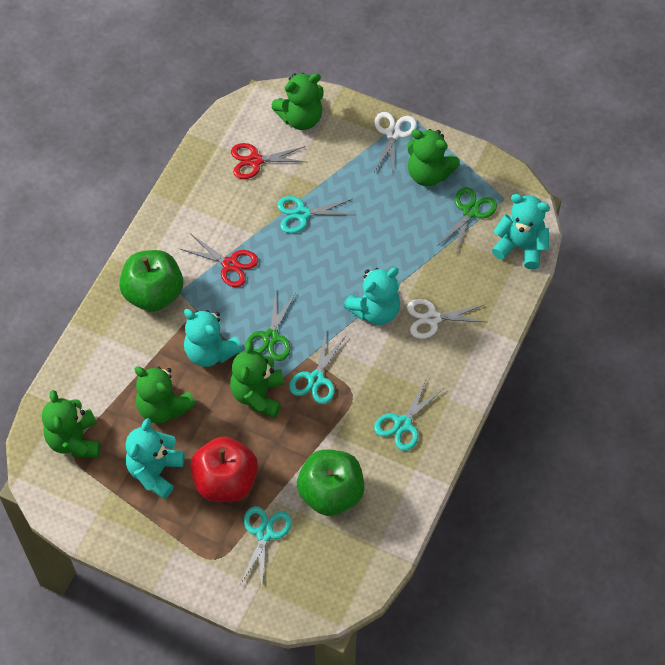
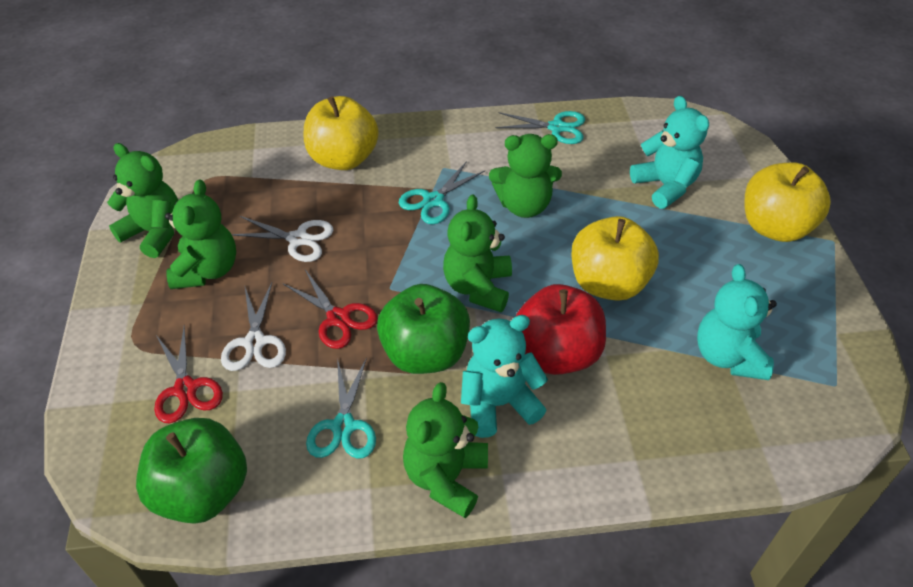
green scissors: 2 -> 0
turquoise scissors: 4 -> 3
turquoise teddy bear: 4 -> 3
yellow apple: 0 -> 3

